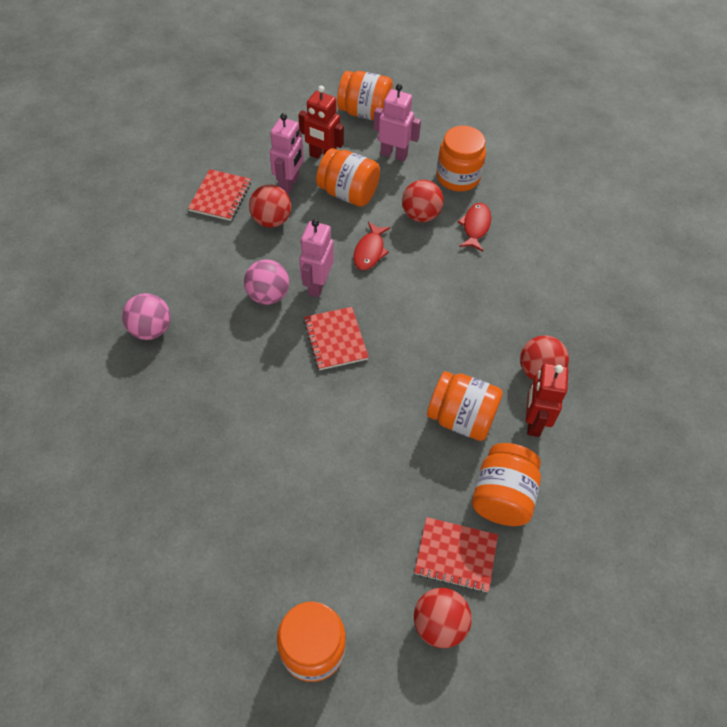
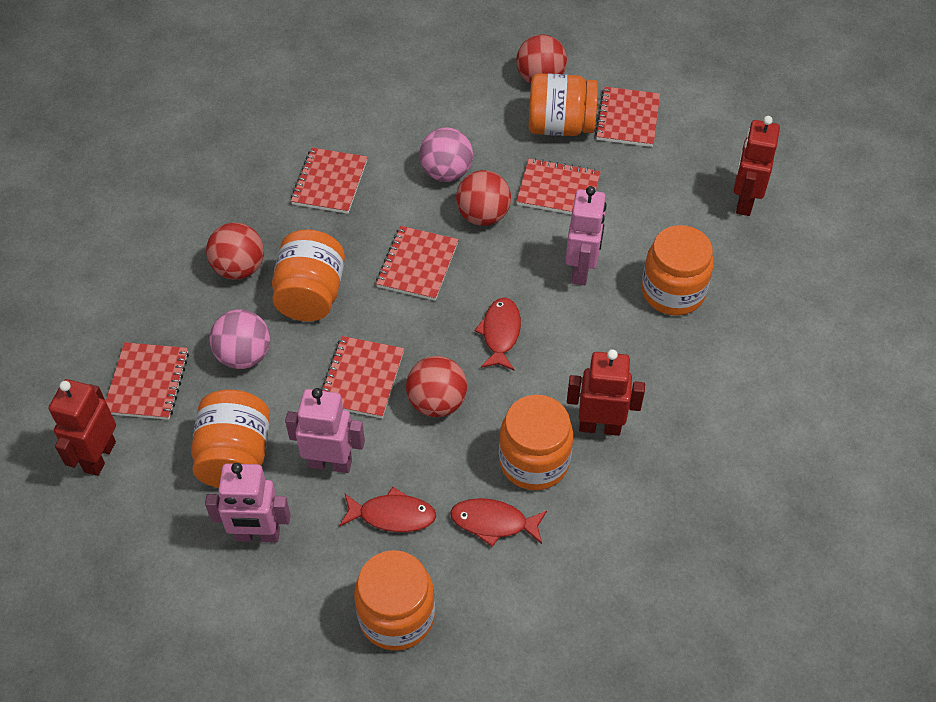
red fish: 2 -> 3
red notebook: 3 -> 6
red robot: 2 -> 3

